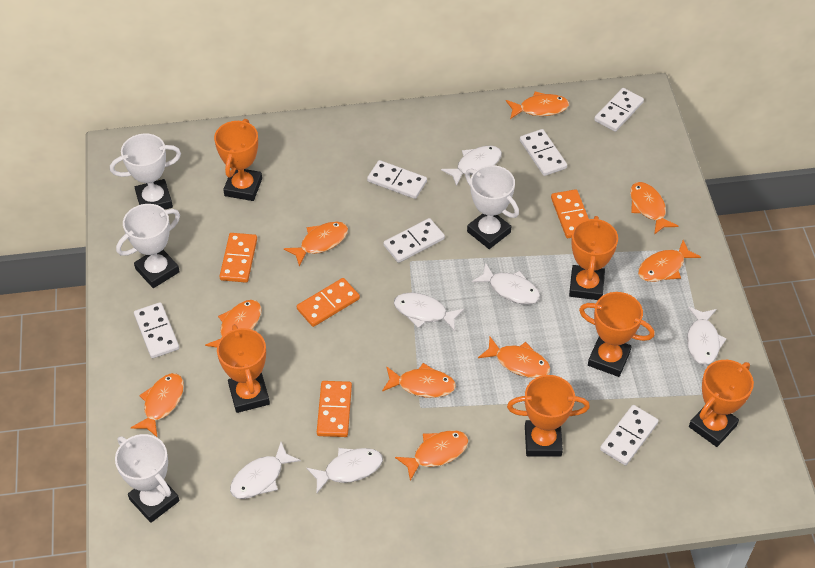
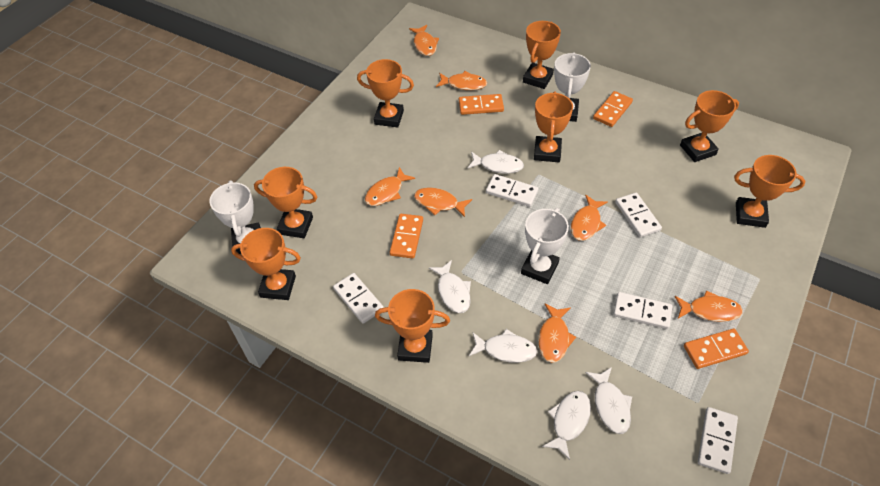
orange fish: 9 -> 7
orange trophy: 6 -> 8
white domino: 6 -> 5
white fish: 6 -> 5
white trophy: 4 -> 3

